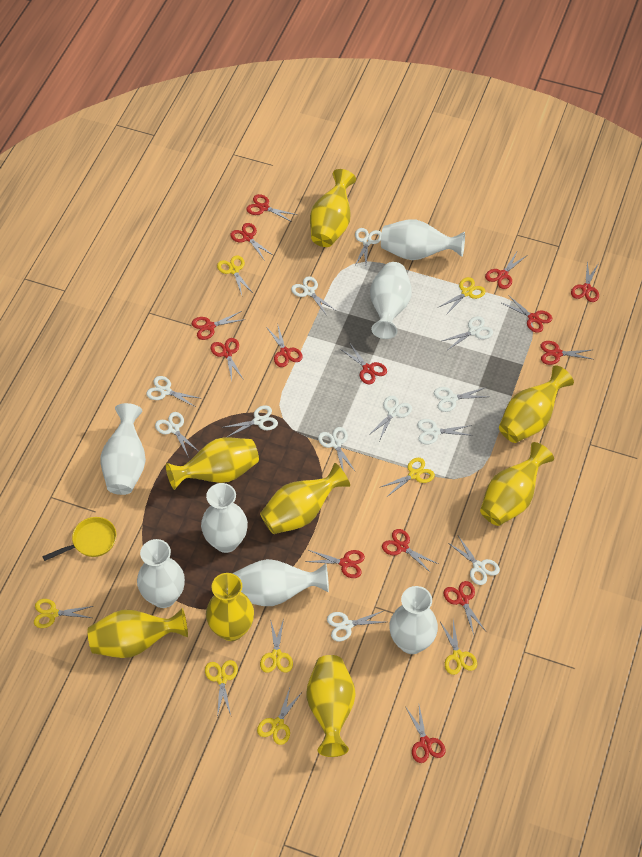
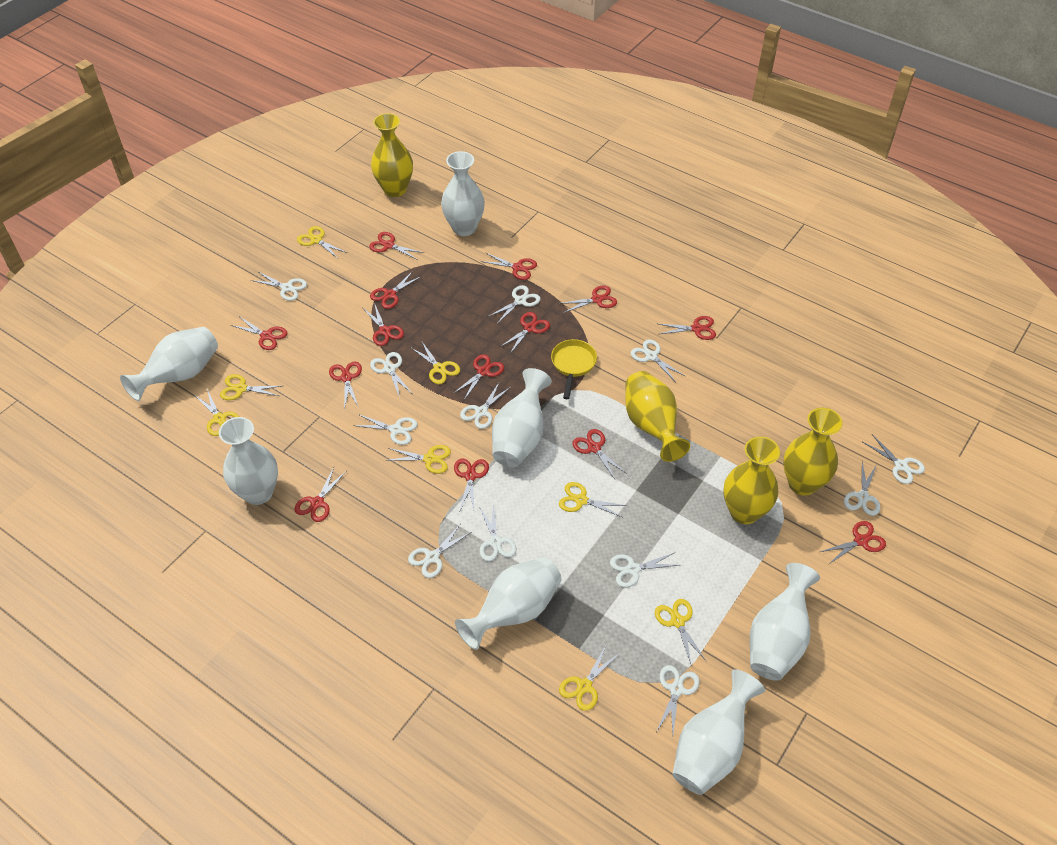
yellow vase: 8 -> 4

